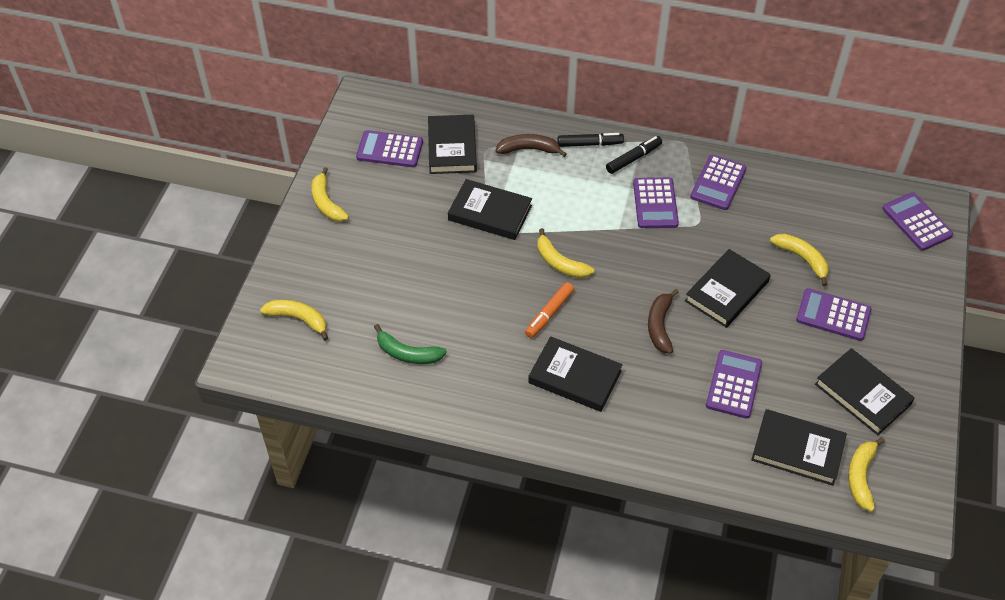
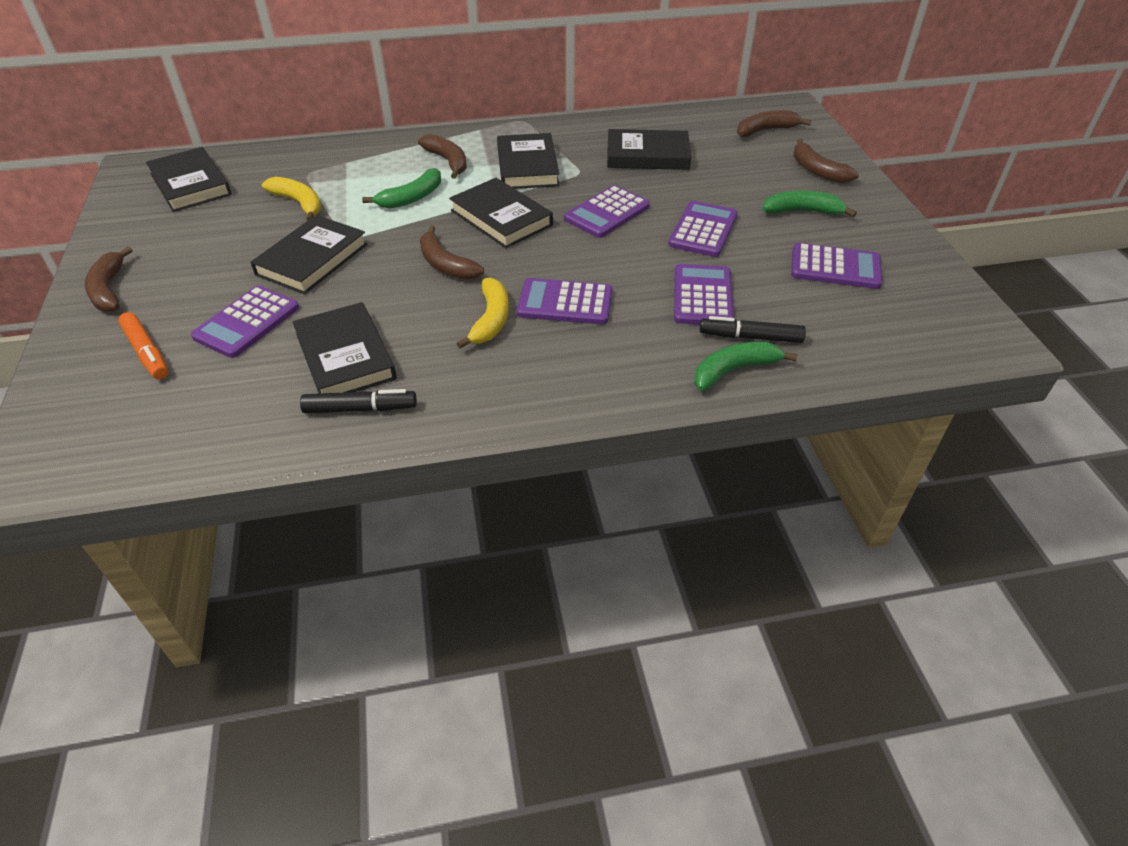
brown banana: 2 -> 5
green banana: 1 -> 3
yellow banana: 5 -> 2

